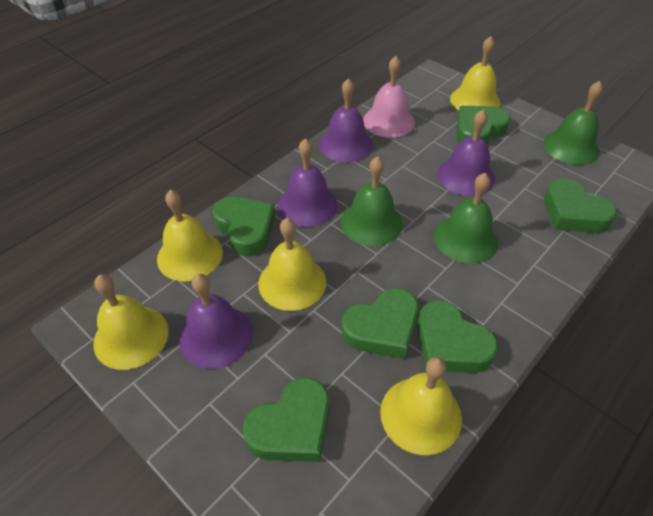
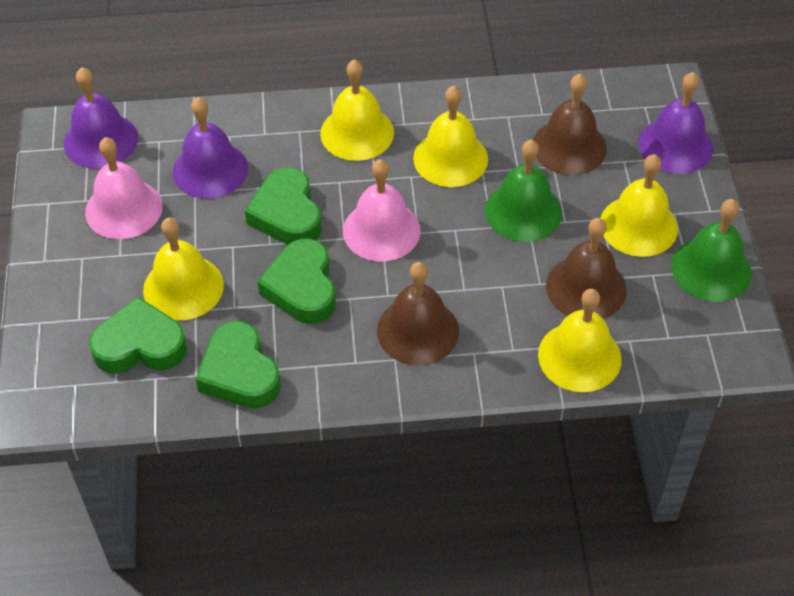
brown bell: 0 -> 3
green bell: 3 -> 2
green heart: 6 -> 4
pink bell: 1 -> 2
purple bell: 4 -> 3

